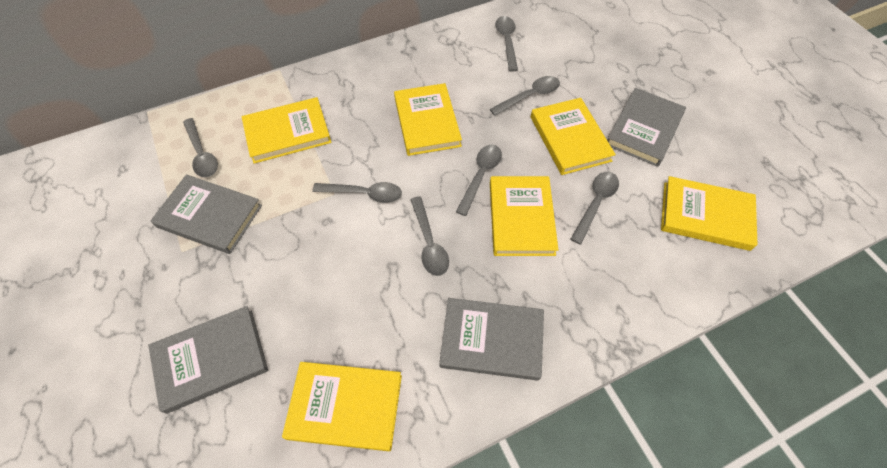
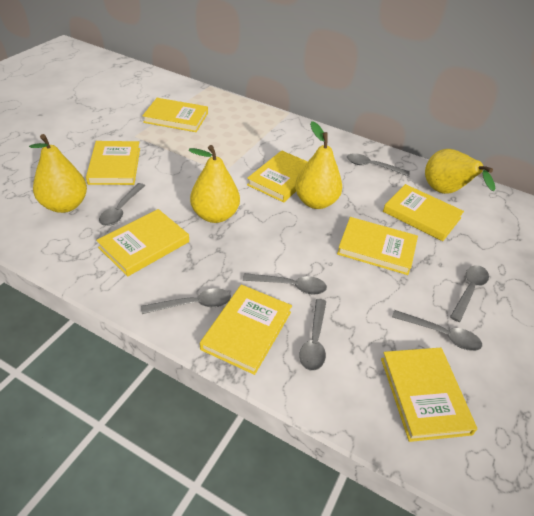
grey book: 4 -> 0
yellow book: 6 -> 8
yellow pear: 0 -> 4

